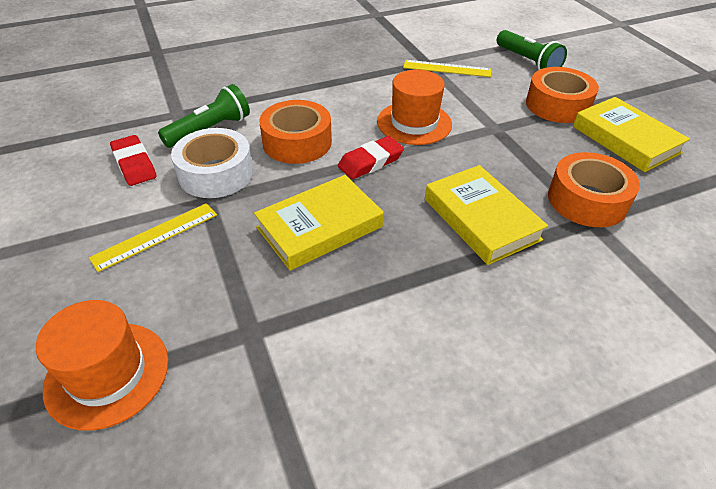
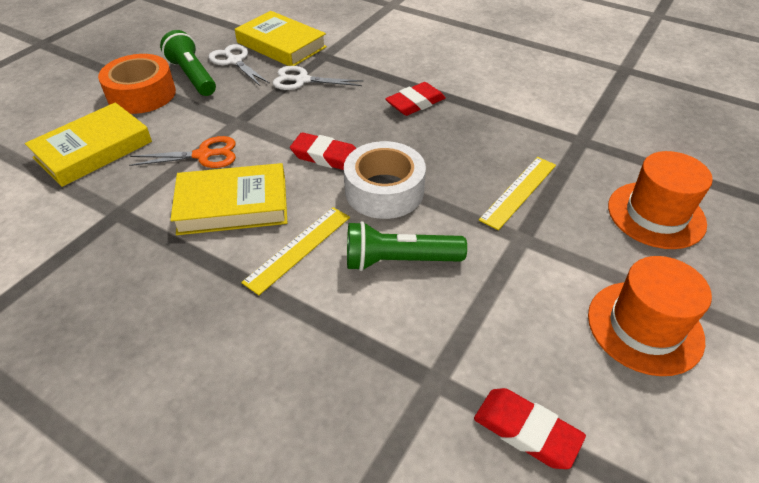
orange scissors: 0 -> 1
orange tape: 3 -> 1
red eraser: 2 -> 3
white scissors: 0 -> 2

